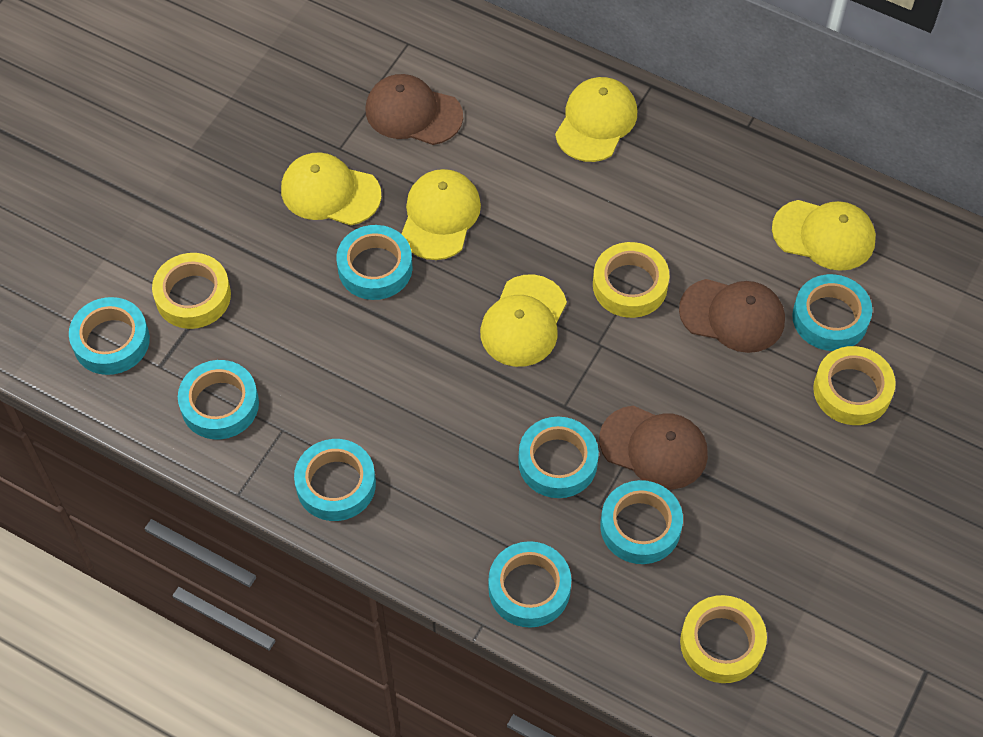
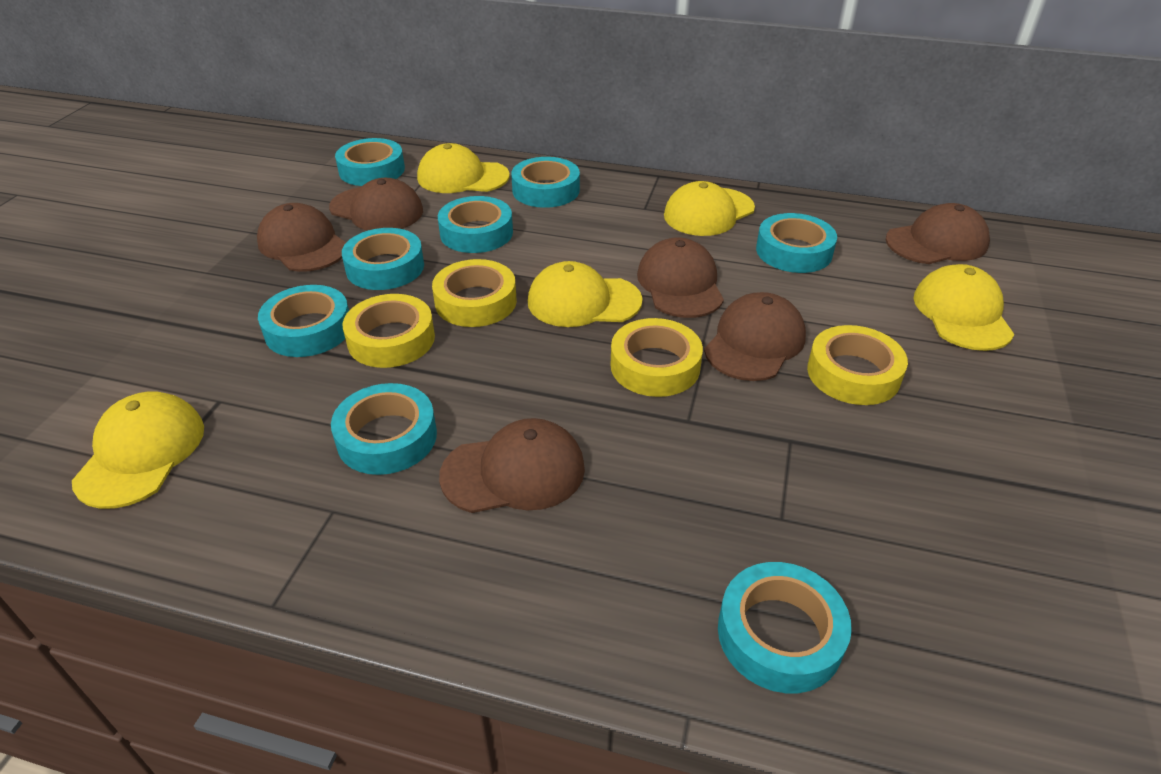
brown cap: 3 -> 6

